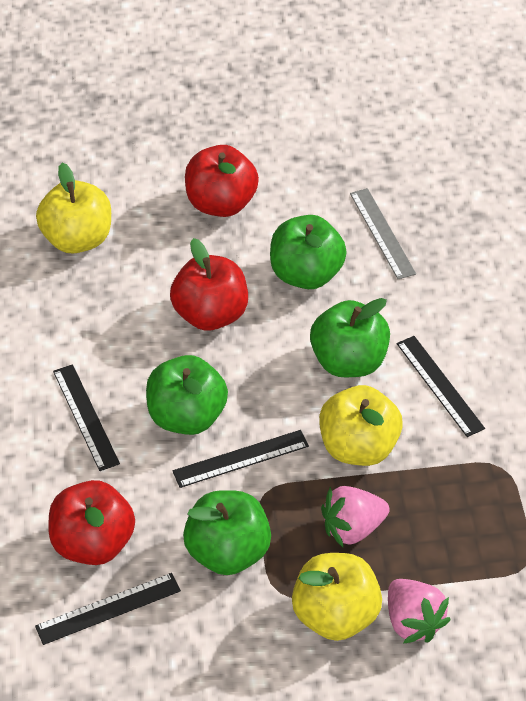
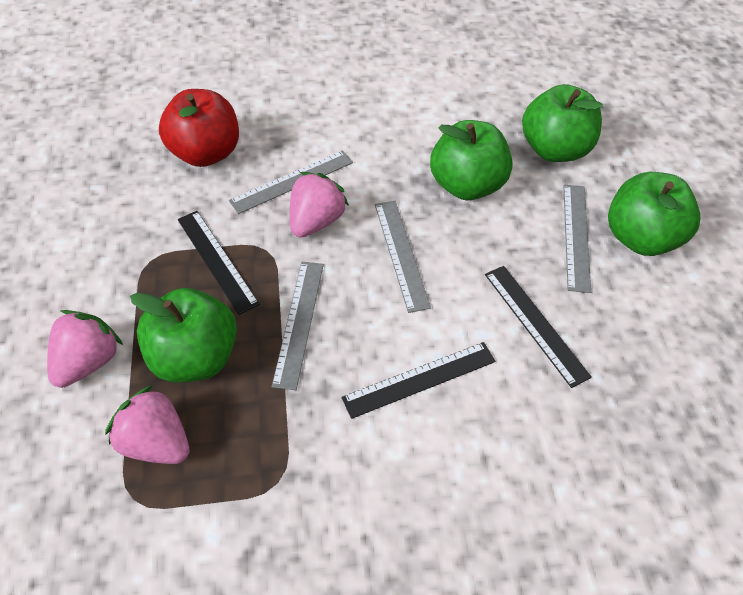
black ruler: 4 -> 3
grey ruler: 1 -> 4
pink strawberry: 2 -> 3
red apple: 3 -> 1
yellow apple: 3 -> 0

